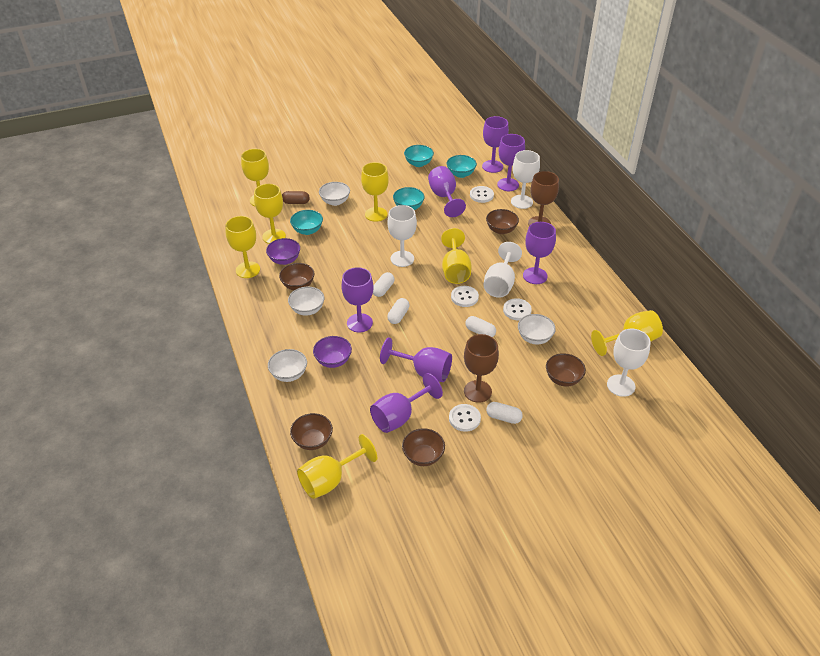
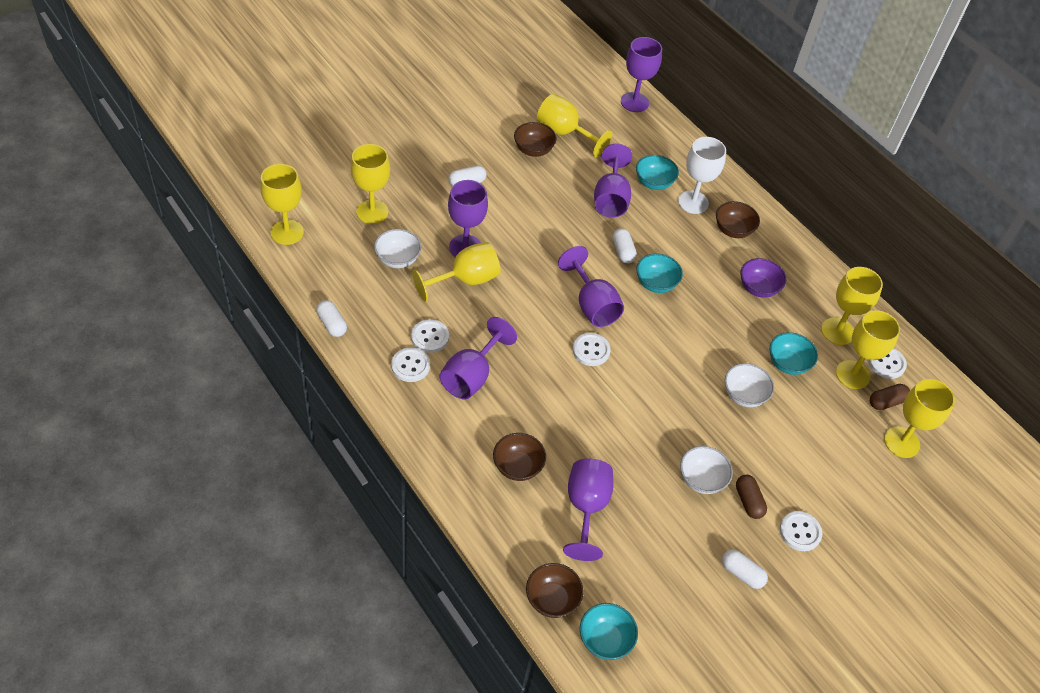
brown bowl: 5 -> 4
brown capsule: 1 -> 2
brown goblet: 2 -> 0
purple bowl: 2 -> 1
purple goblet: 7 -> 6
white bowl: 4 -> 3
white button: 4 -> 5
white goblet: 4 -> 1

